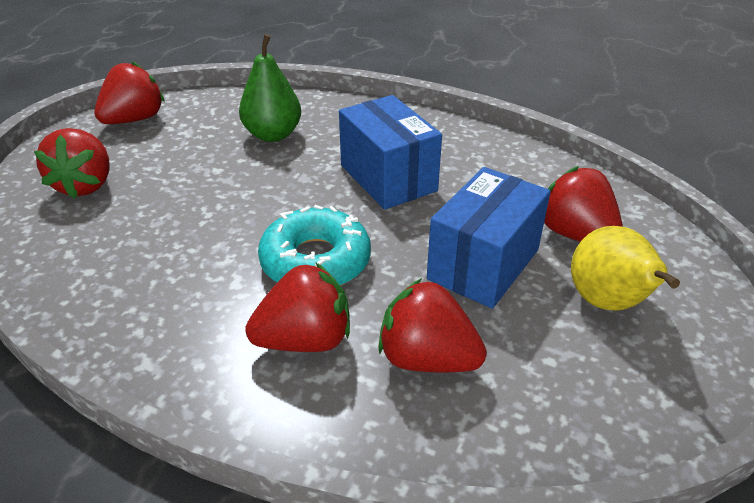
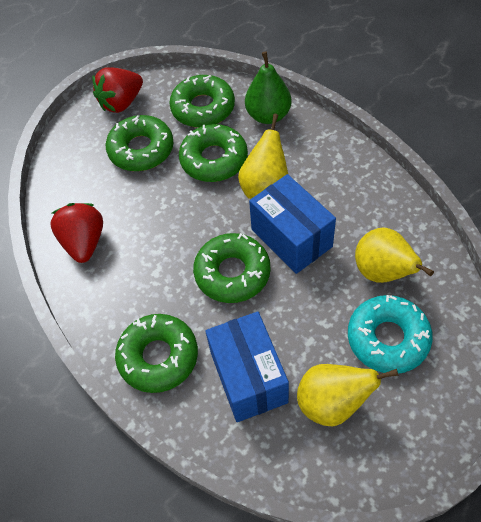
green donut: 0 -> 5
red strawberry: 5 -> 2
yellow pear: 1 -> 3

